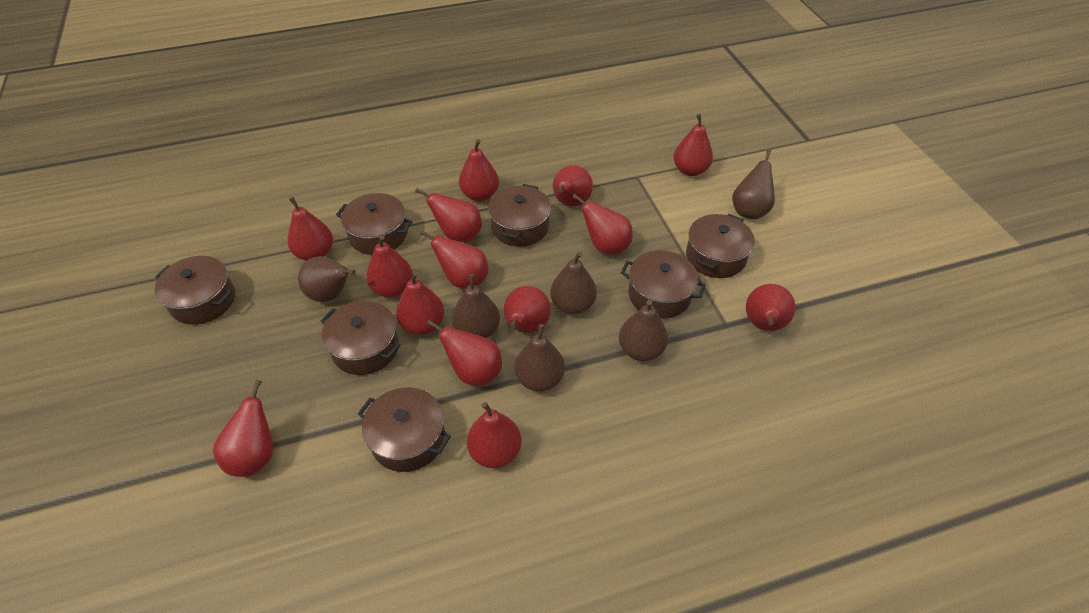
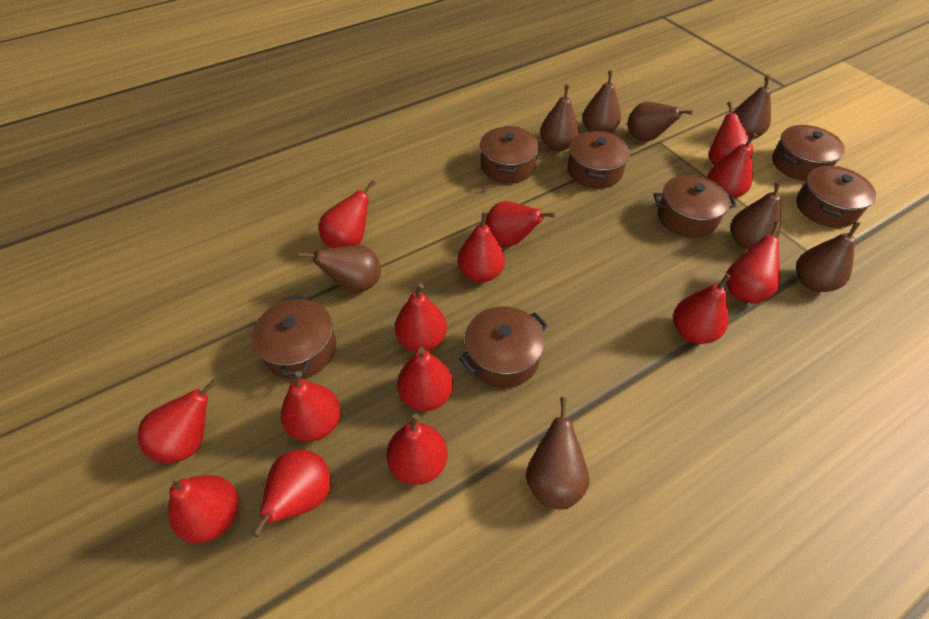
brown pear: 6 -> 8

